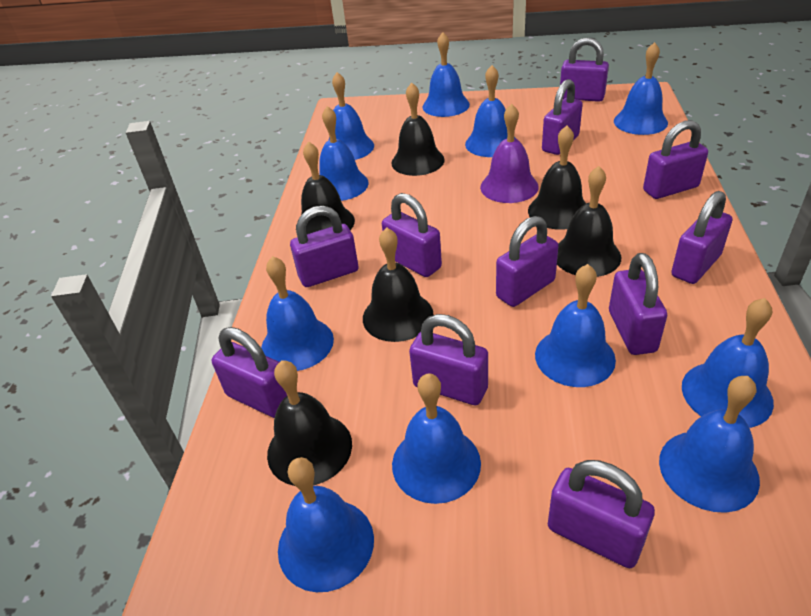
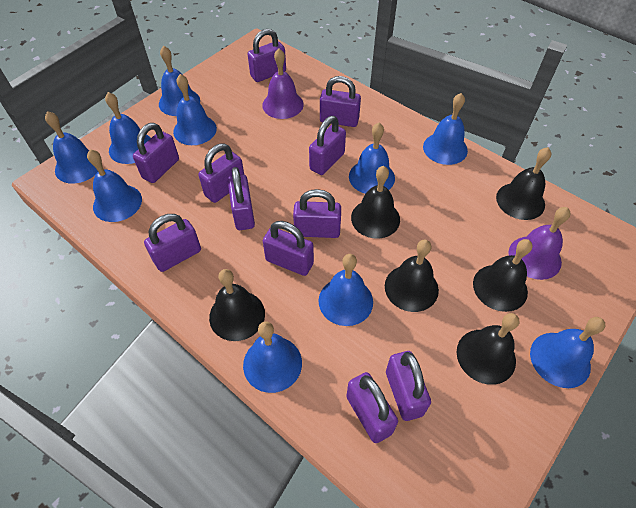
blue bell: 11 -> 10
purple bell: 1 -> 2

